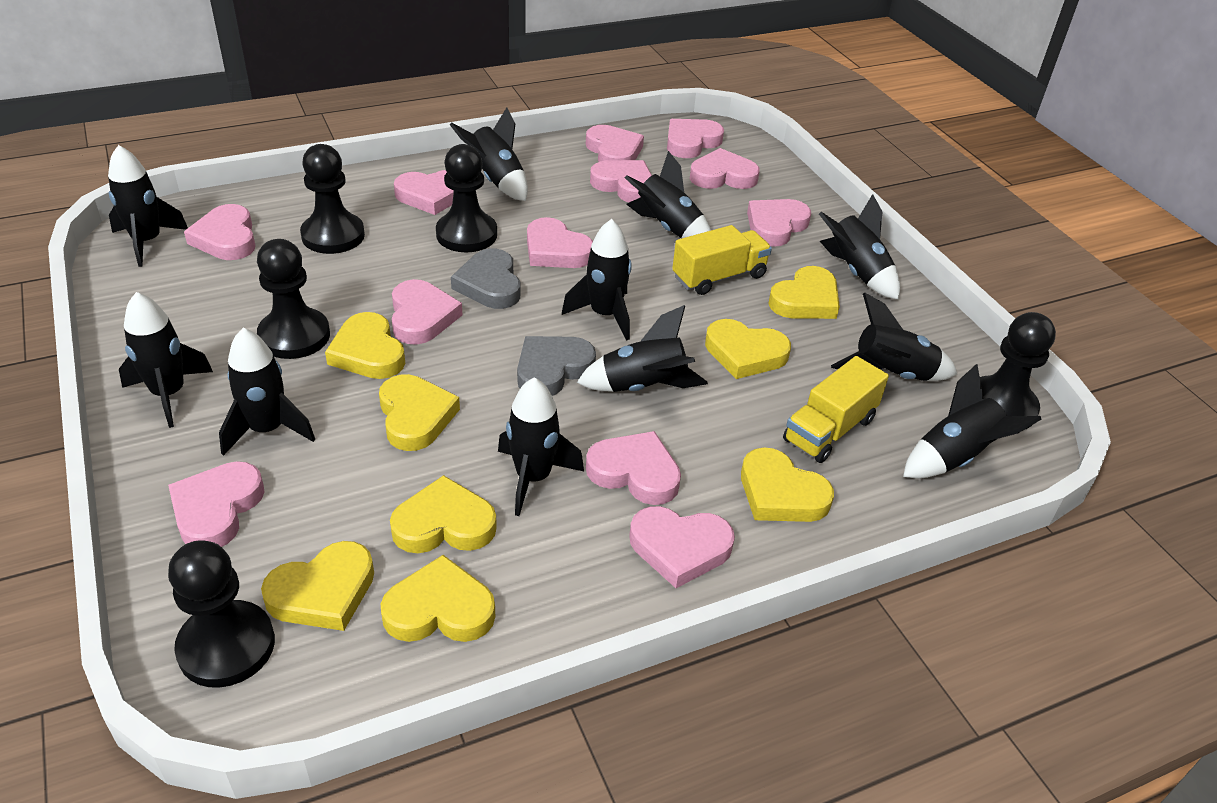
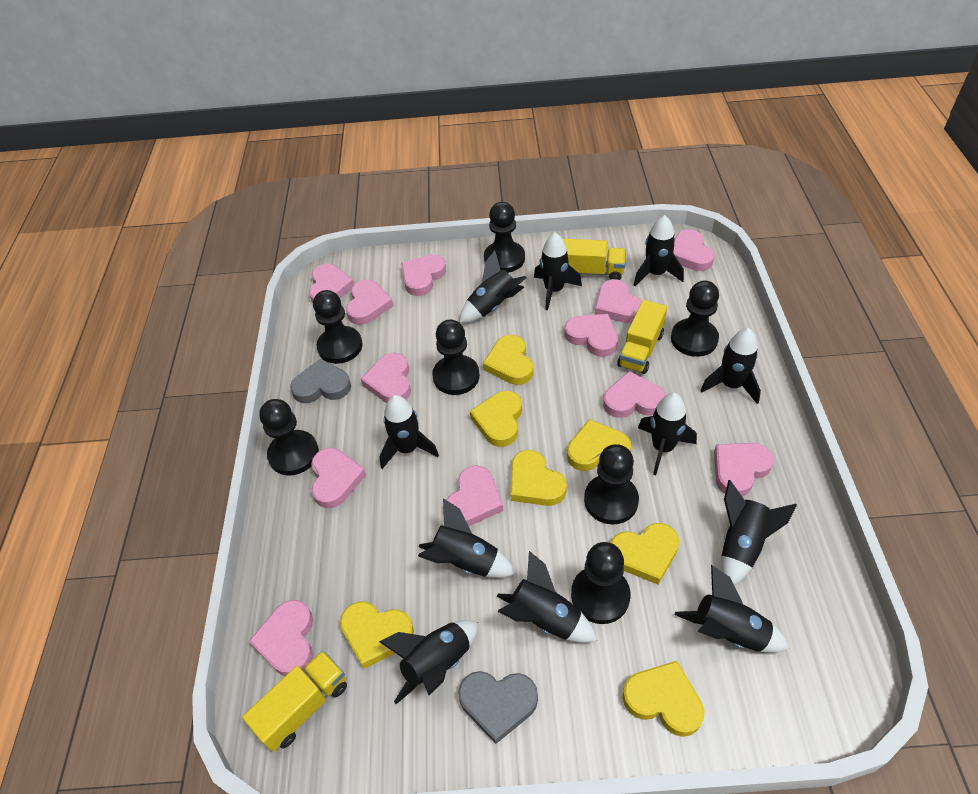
black pawn: 5 -> 7
yellow heart: 8 -> 7
yellow truck: 2 -> 3

